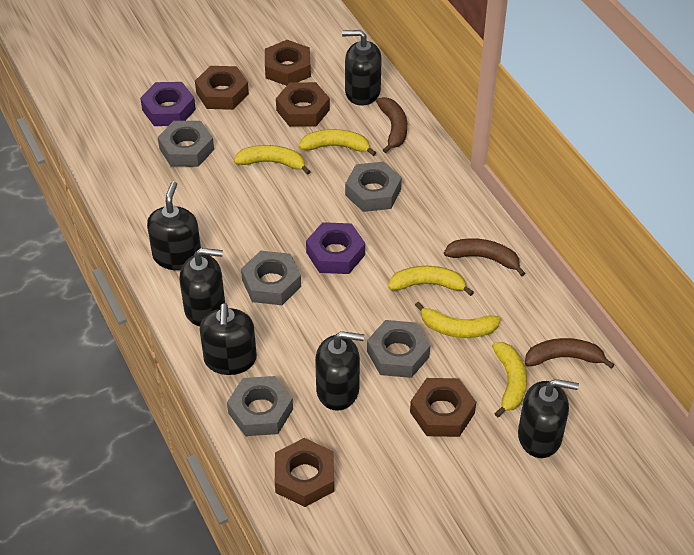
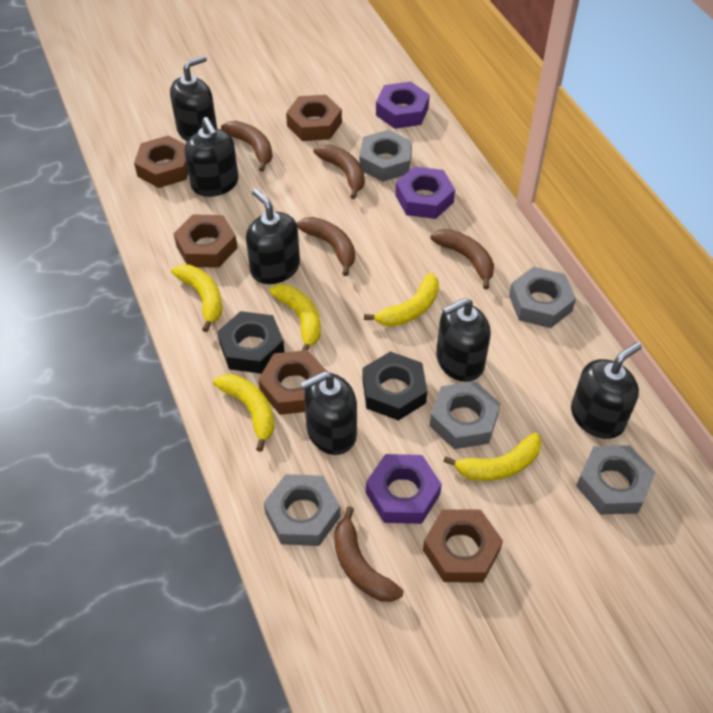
black nut: 0 -> 2
brown banana: 3 -> 5
purple nut: 2 -> 3

